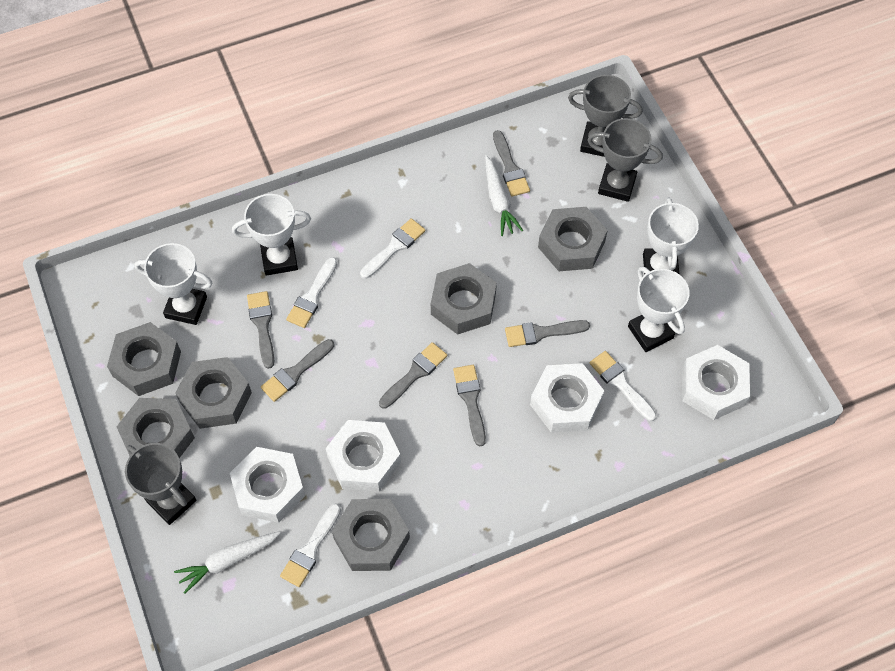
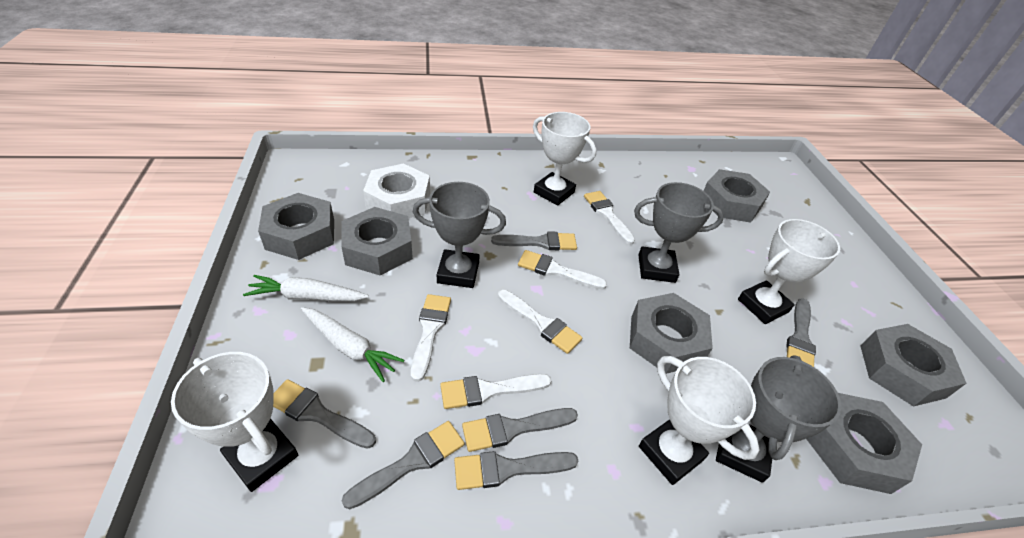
white brush: 4 -> 5
white nut: 4 -> 1

